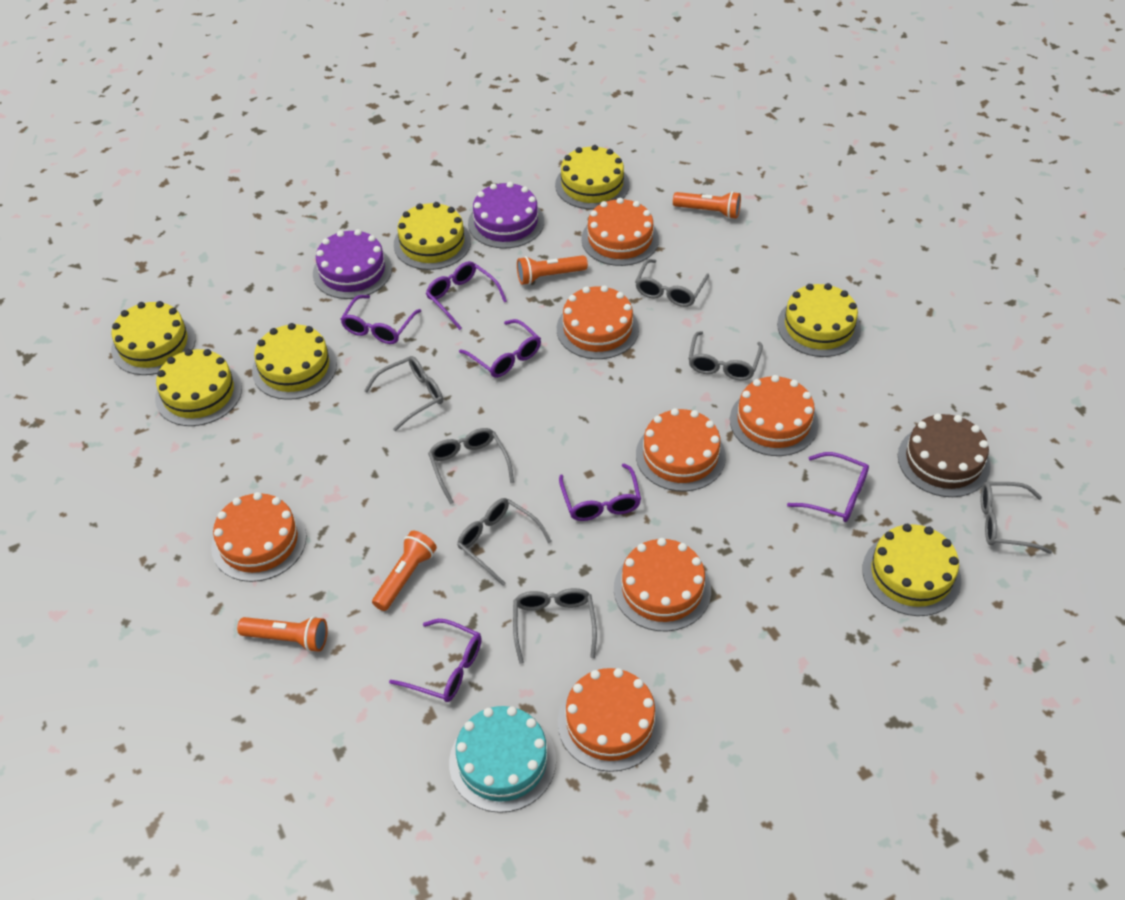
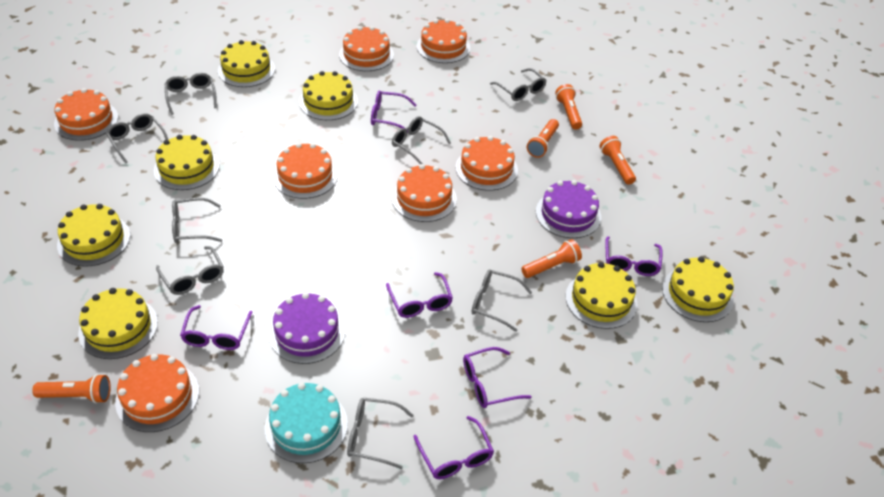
brown cake: 1 -> 0
grey glasses: 7 -> 8
orange flashlight: 4 -> 5

